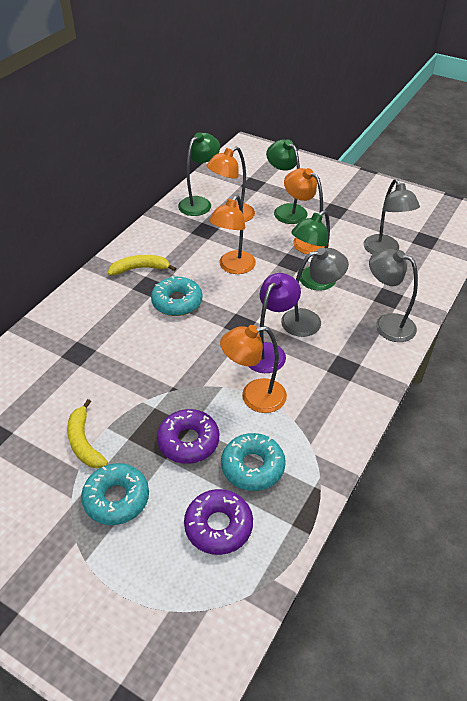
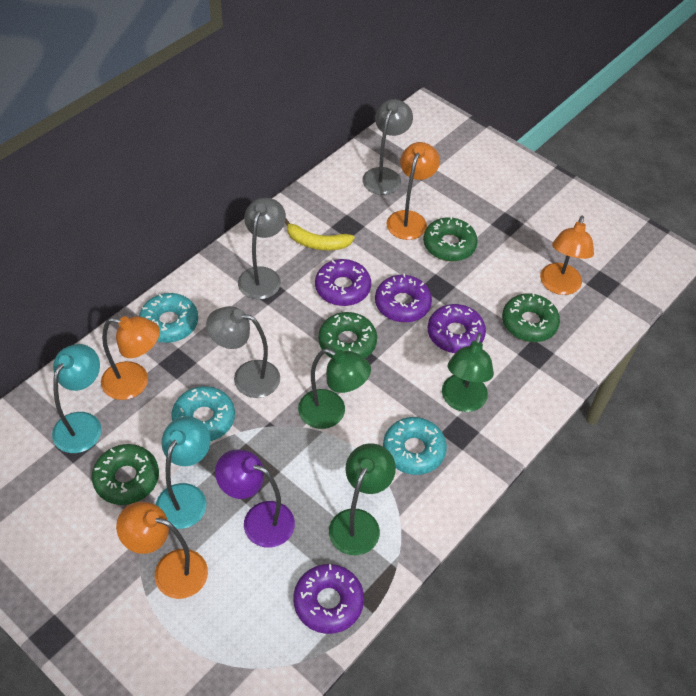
green donut: 0 -> 4
purple donut: 2 -> 4
turquoise lamp: 0 -> 2
yellow banana: 2 -> 1

